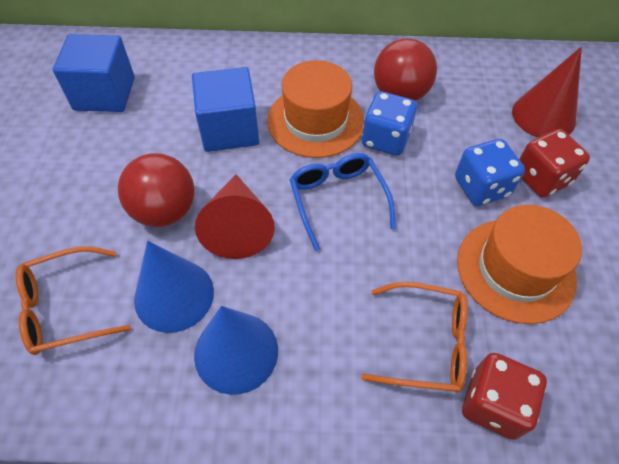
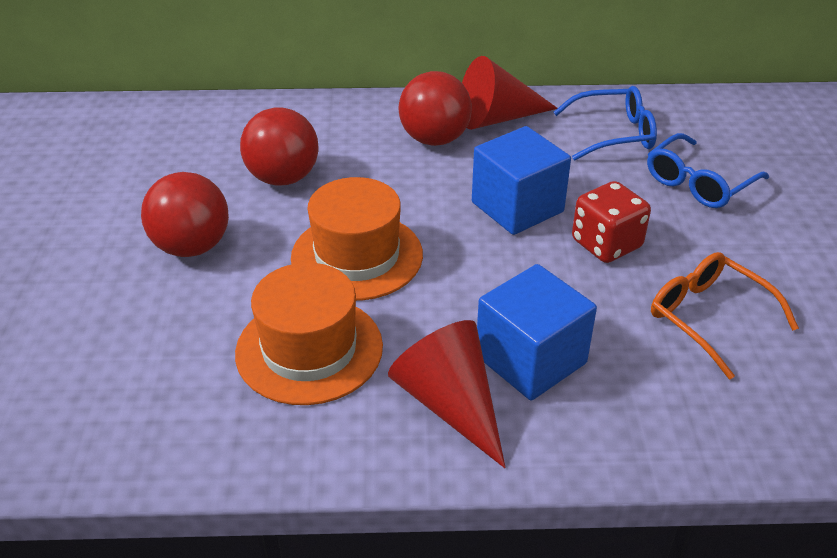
blue cone: 2 -> 0
blue dice: 2 -> 0
blue glasses: 1 -> 2
orange glasses: 2 -> 1
red ball: 2 -> 3
red dice: 2 -> 1

